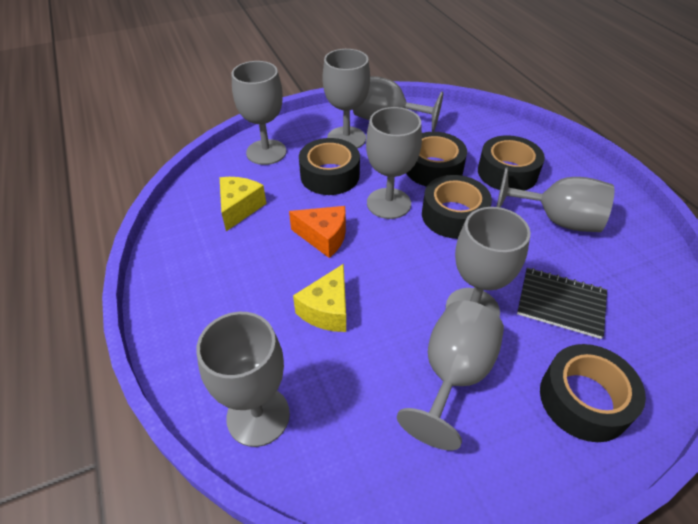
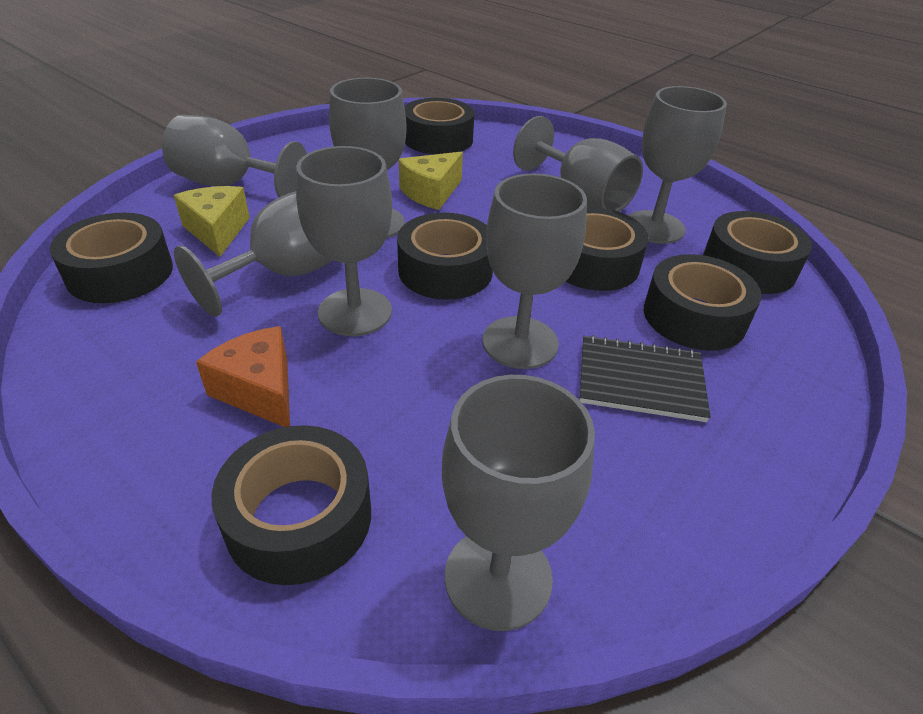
black tape: 5 -> 7

